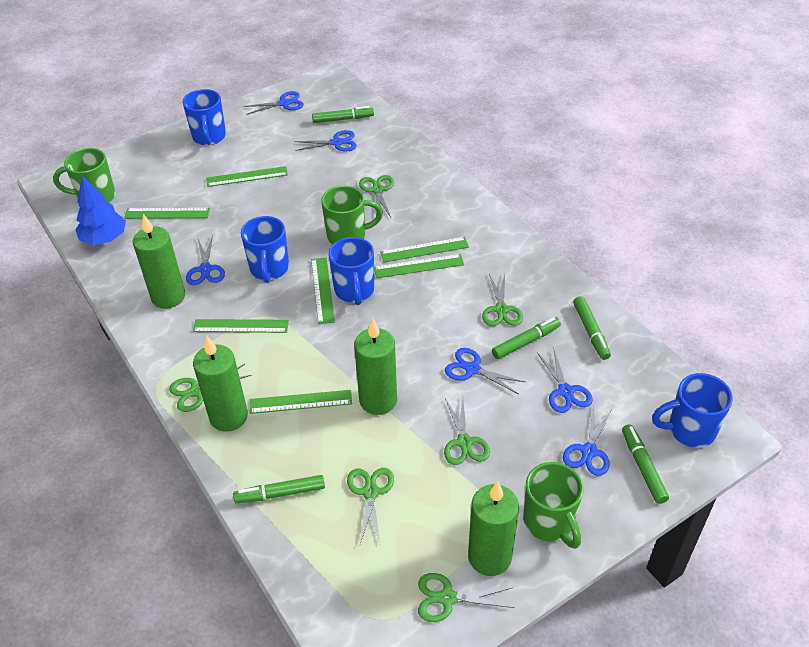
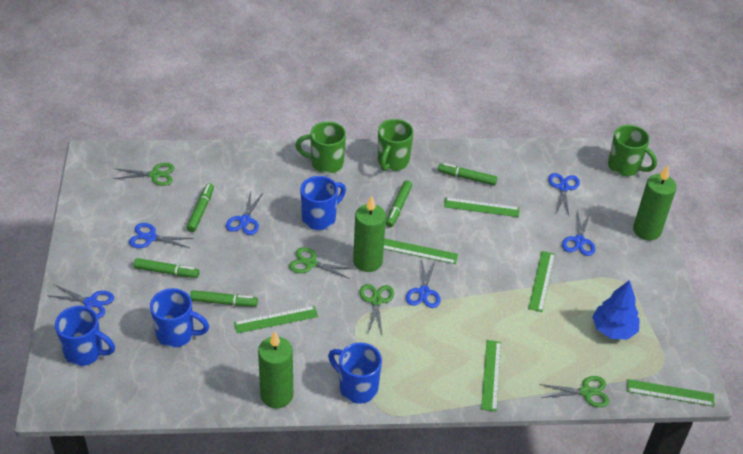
green candle: 4 -> 3
green ruler: 7 -> 6
green scissors: 6 -> 4

